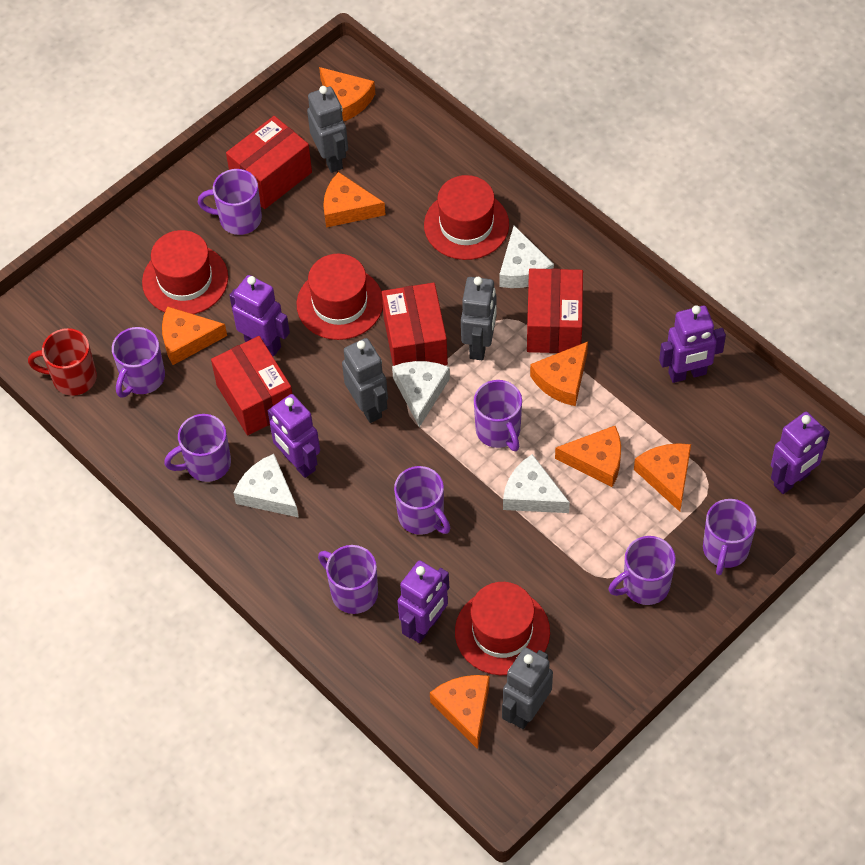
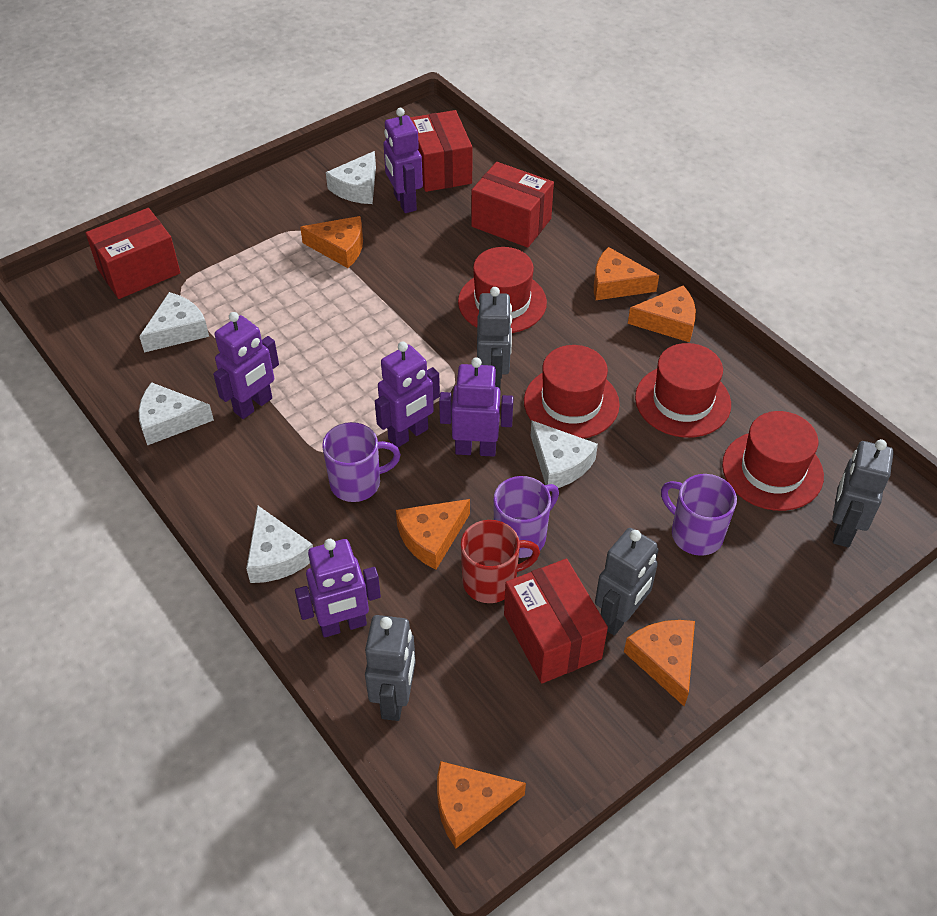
orange cheese: 7 -> 6
purple mug: 8 -> 3
white cheese: 4 -> 5

